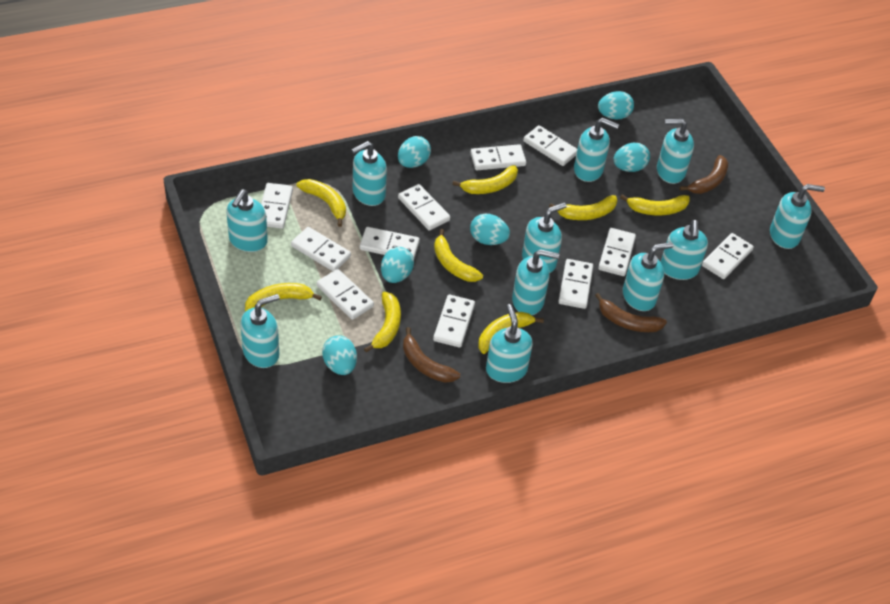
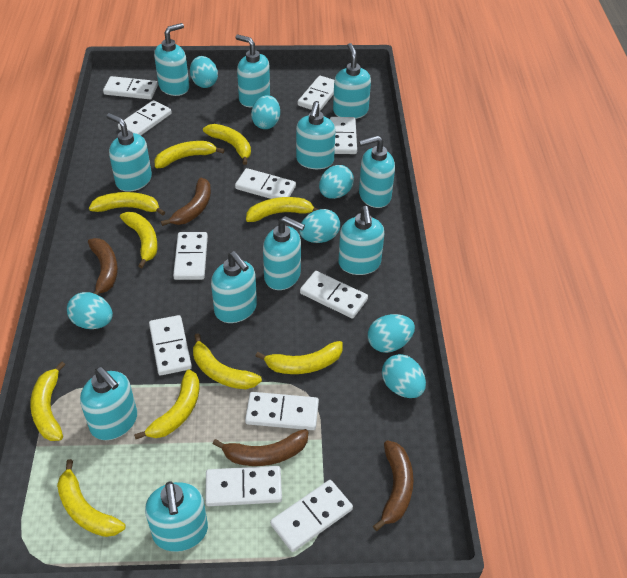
brown banana: 3 -> 4
turquoise egg: 6 -> 7
yellow banana: 8 -> 10

